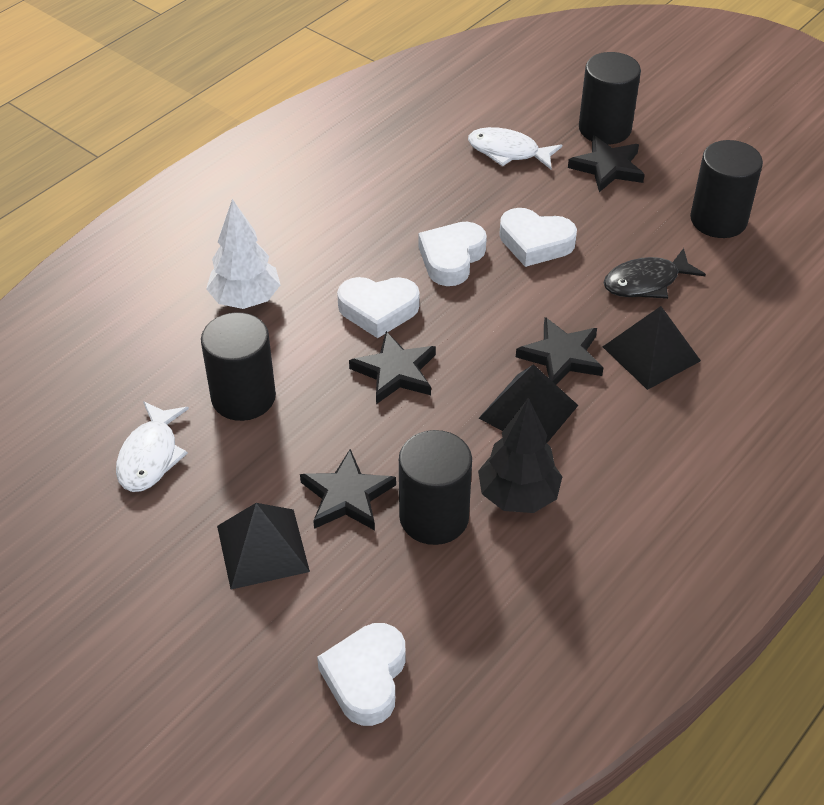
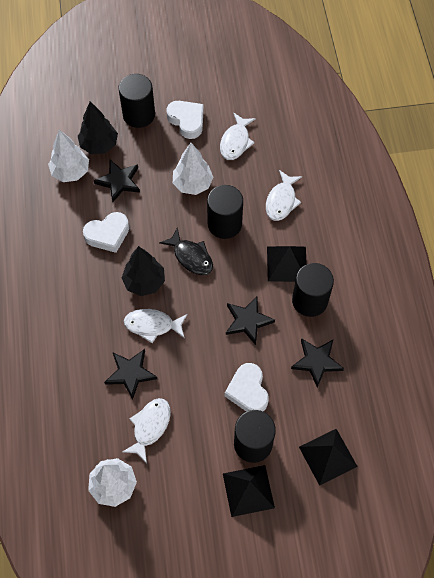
black tree: 1 -> 2
white fish: 2 -> 4
white heart: 4 -> 3
white tree: 1 -> 3

